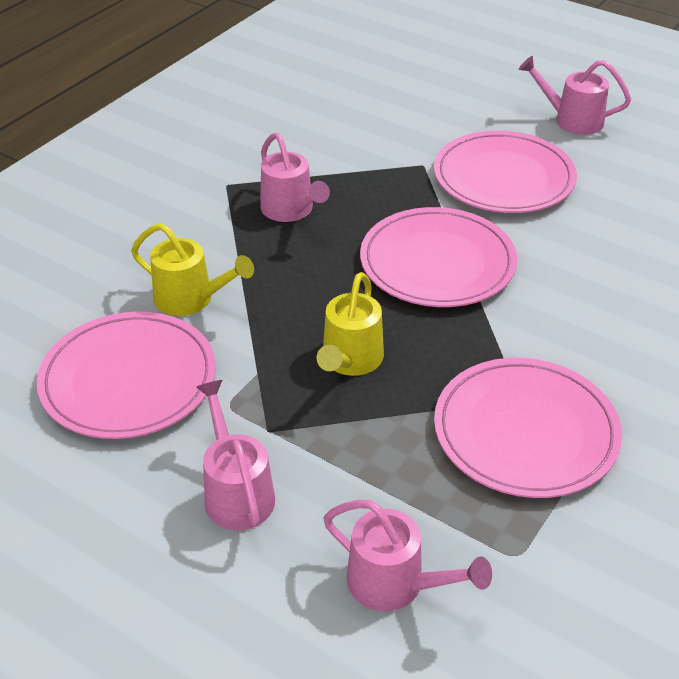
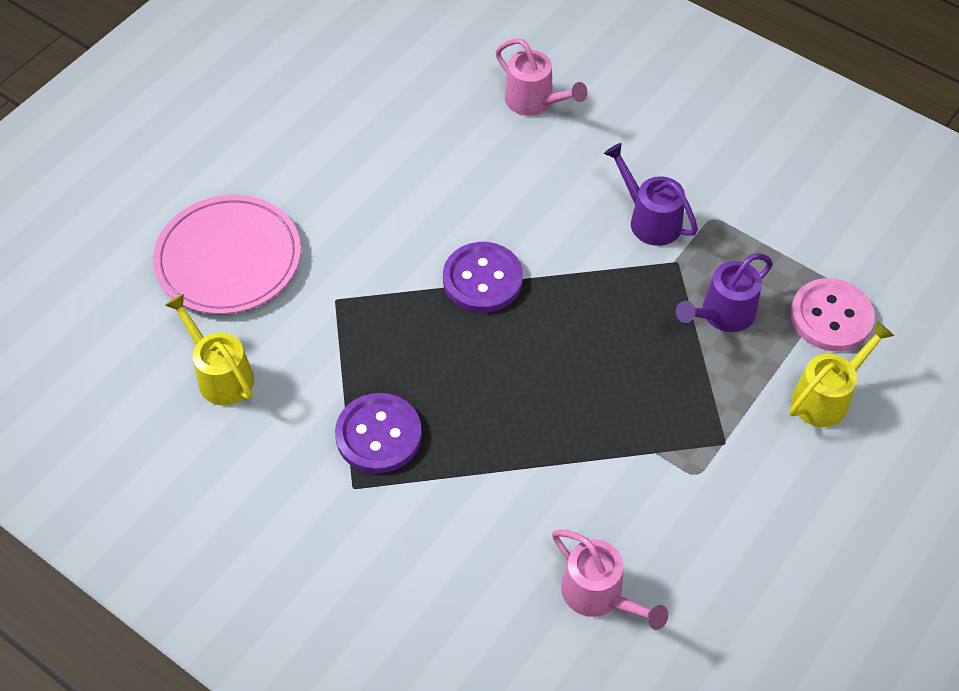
pink button: 0 -> 1
pink plate: 4 -> 1
pink watering can: 4 -> 2
purple button: 0 -> 2
purple watering can: 0 -> 2

